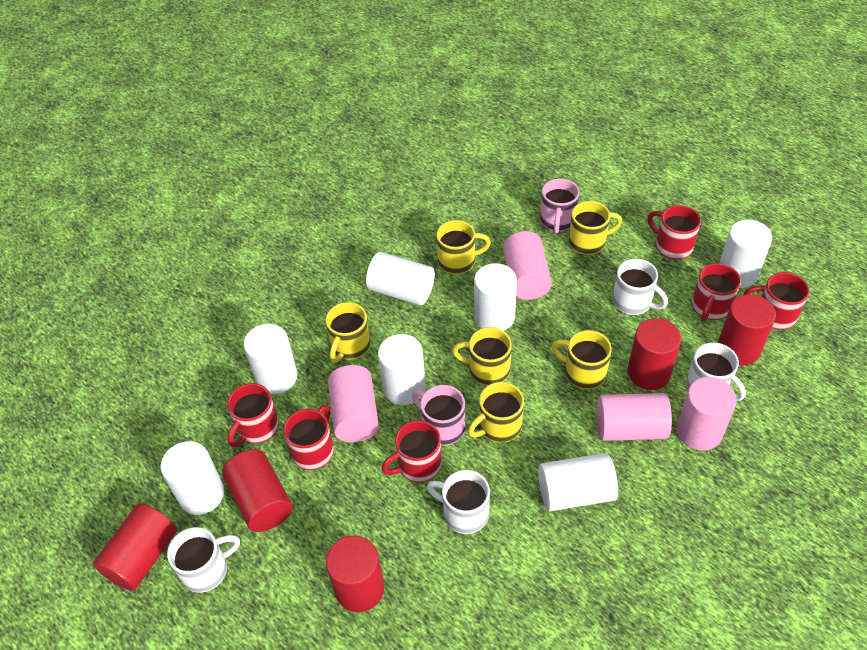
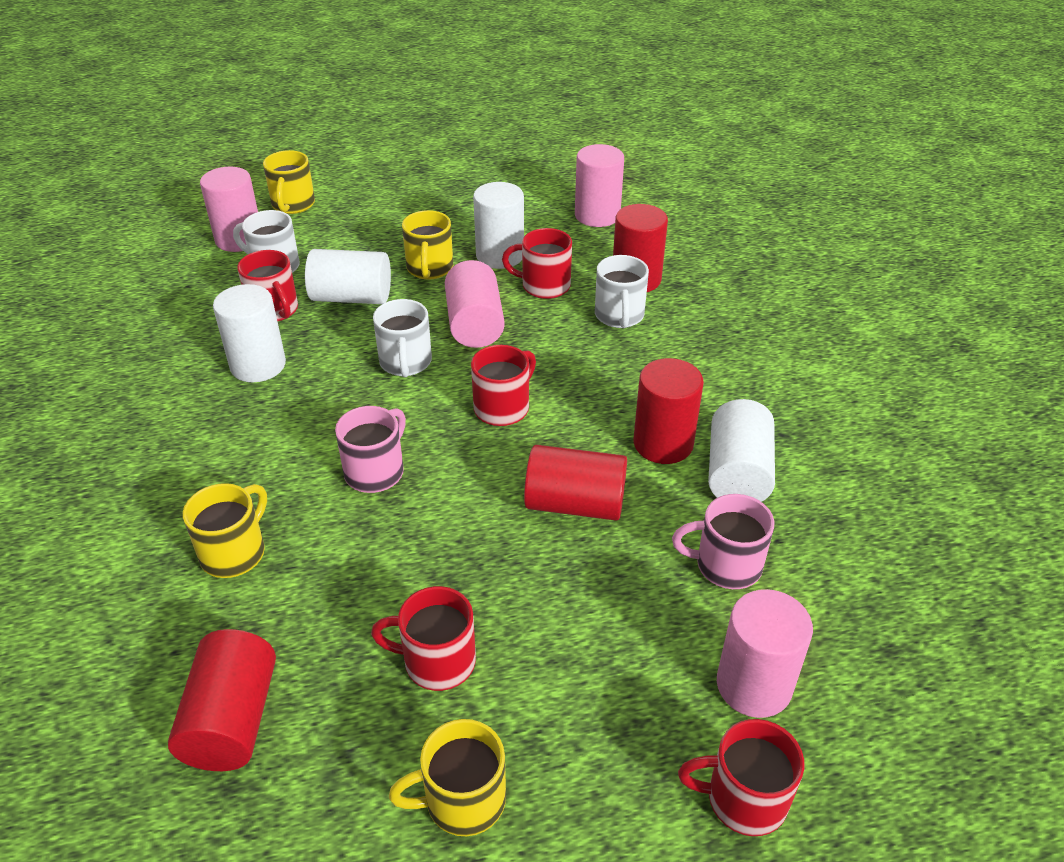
red cylinder: 5 -> 4
red mug: 6 -> 5
white cylinder: 7 -> 4
white mug: 4 -> 3
yellow mug: 6 -> 4

